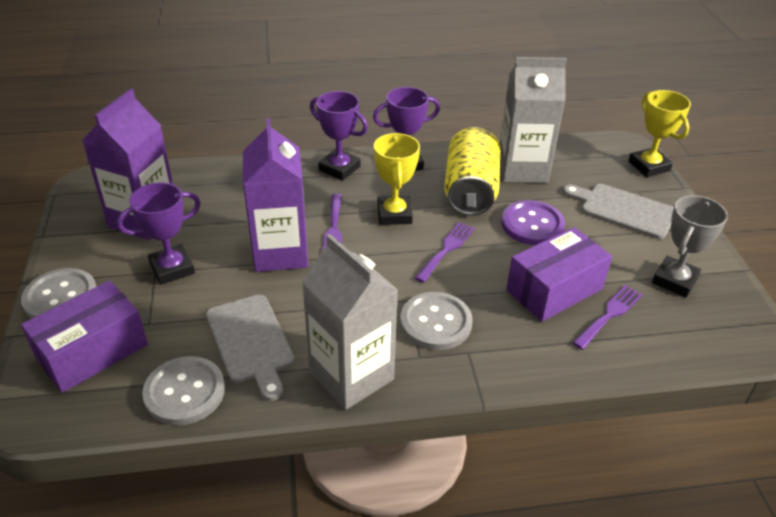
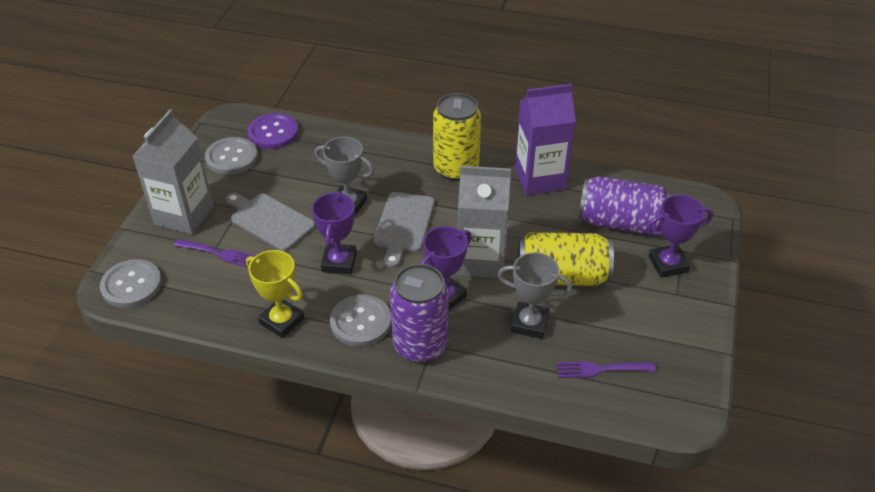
grey trophy: 1 -> 2
purple box: 2 -> 0
purple can: 0 -> 2
purple carton: 2 -> 1
purple fork: 3 -> 2
yellow can: 1 -> 2
yellow trophy: 2 -> 1

